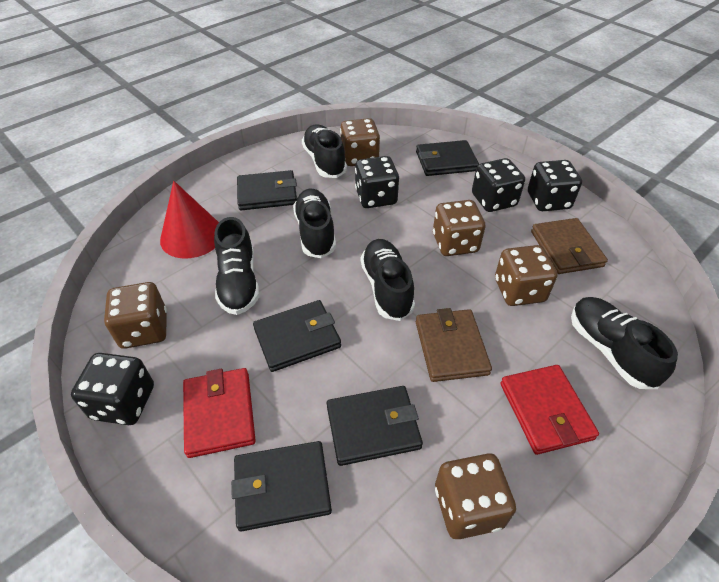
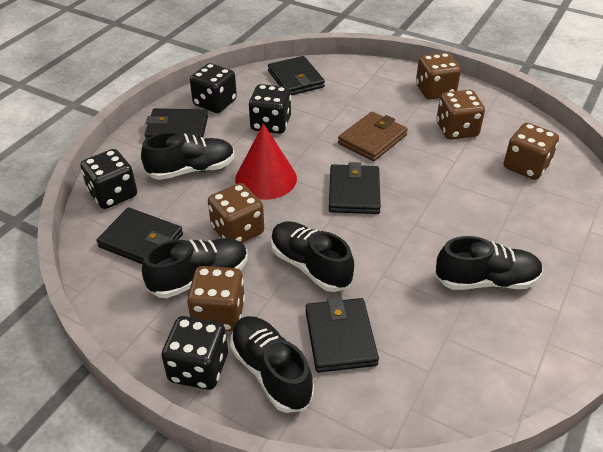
brown wallet: 2 -> 1
red wallet: 2 -> 0

